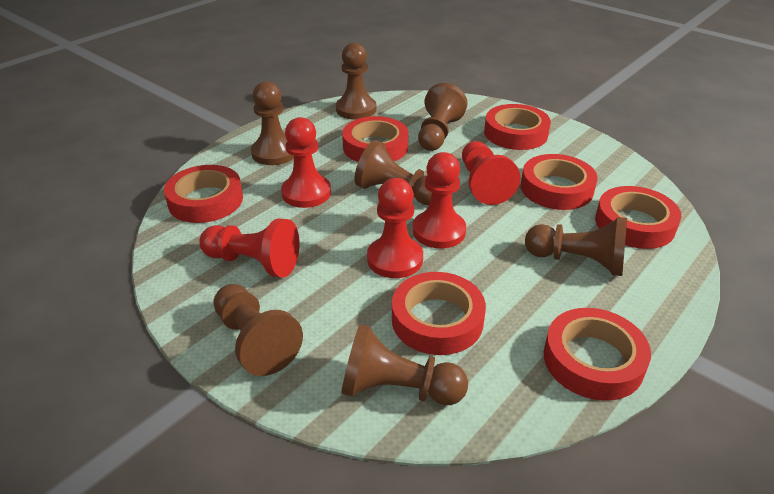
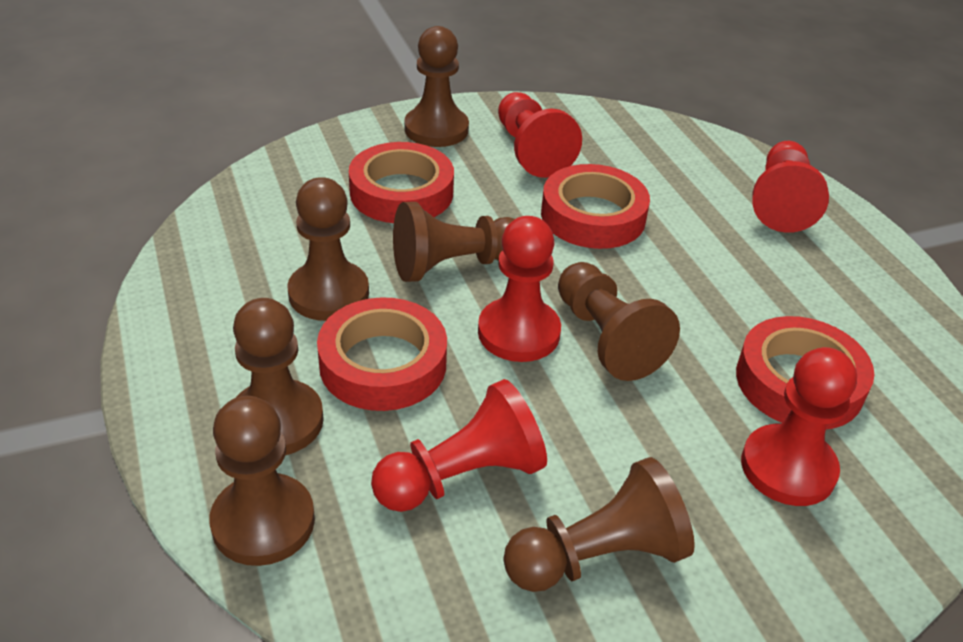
red tape: 7 -> 4

